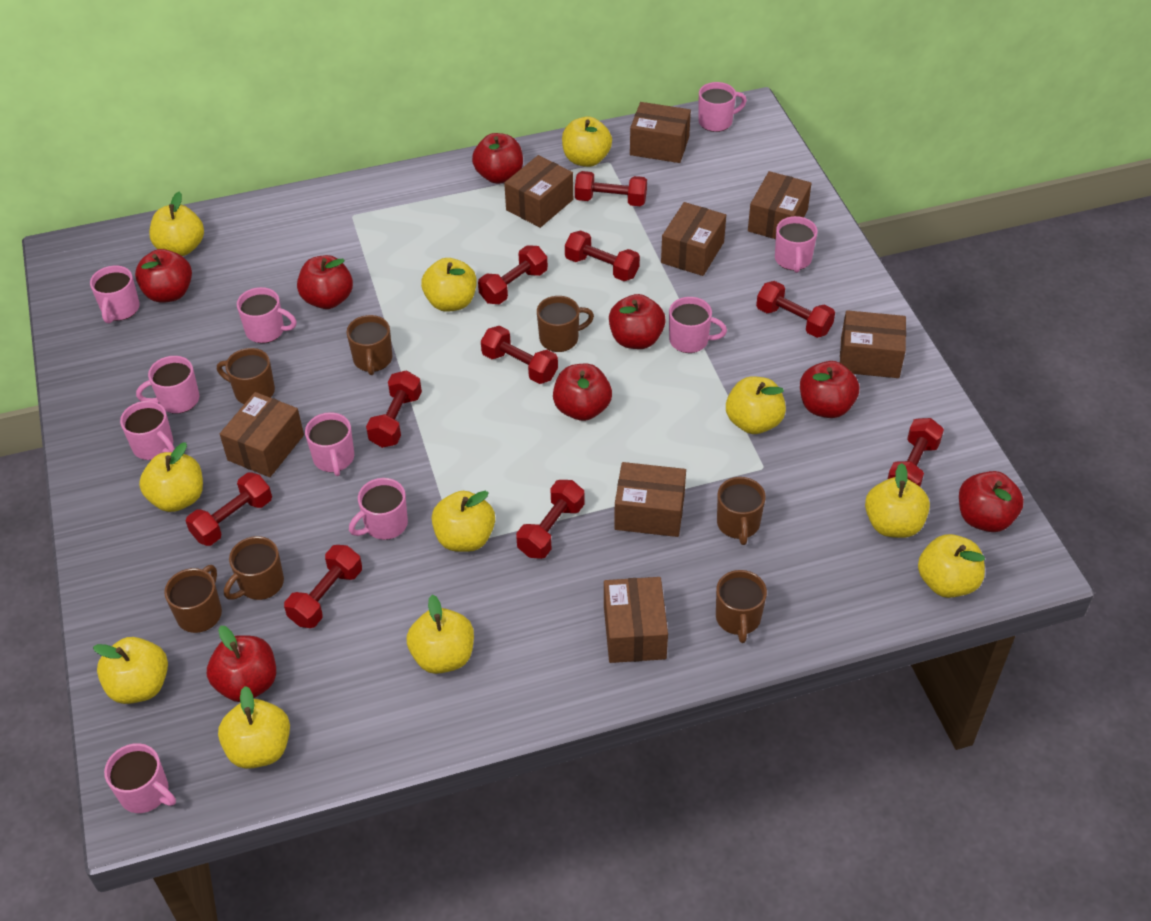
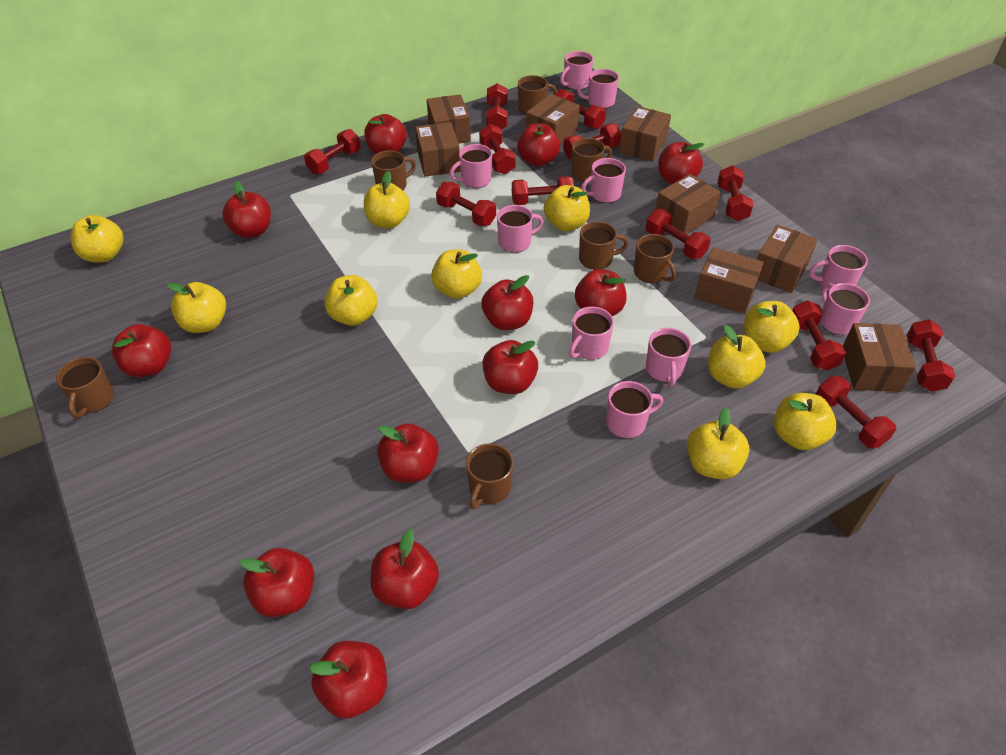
red apple: 8 -> 12
red dumbbell: 10 -> 12
yellow apple: 11 -> 10

